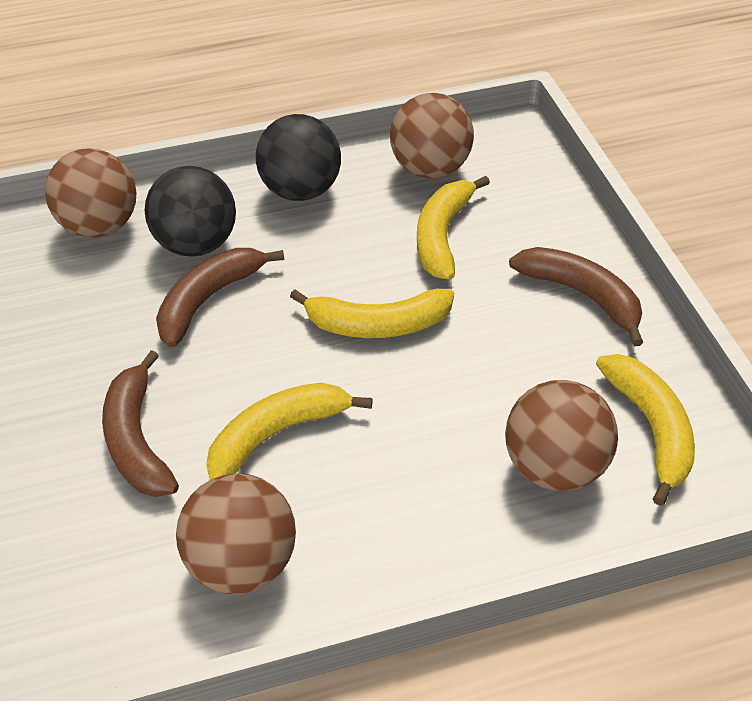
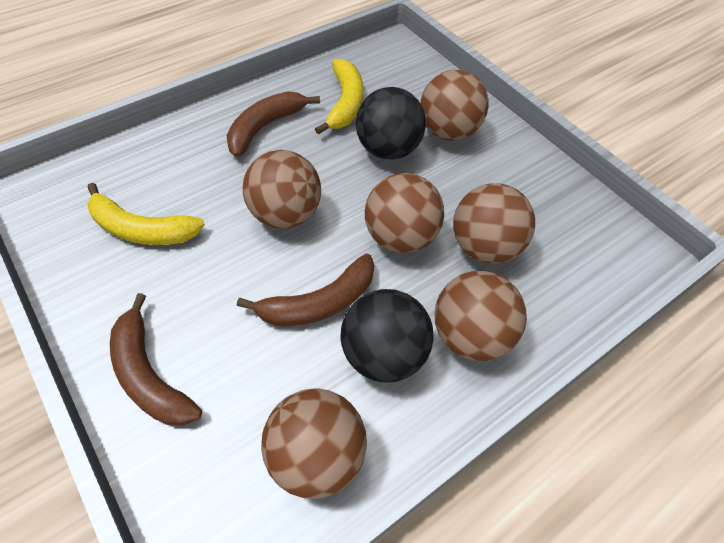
brown ball: 4 -> 6
yellow banana: 4 -> 2

